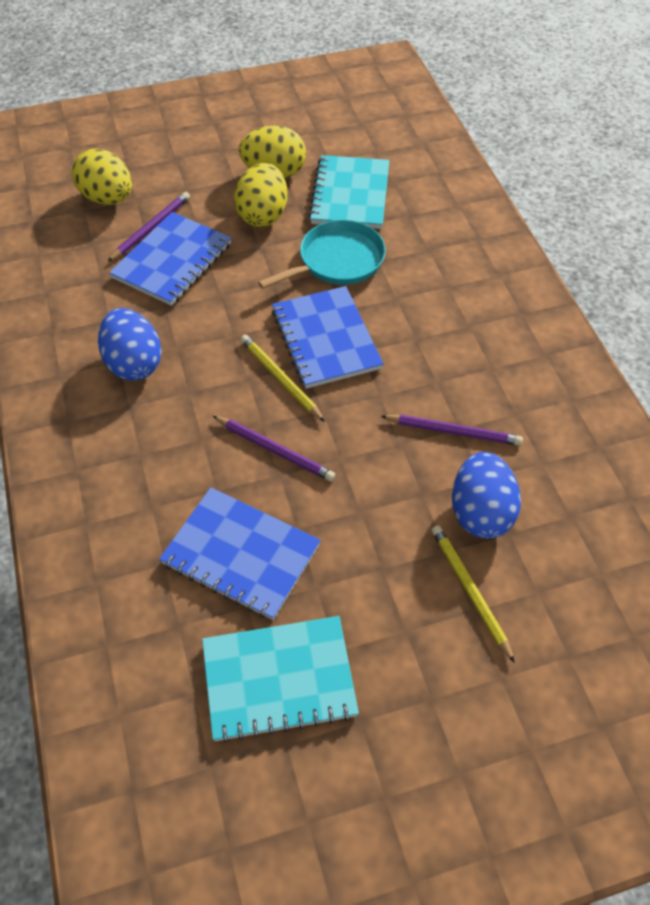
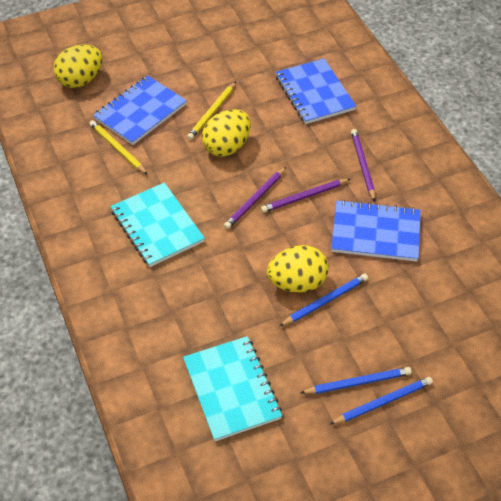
blue egg: 2 -> 0
blue pencil: 0 -> 3
turquoise pan: 1 -> 0

